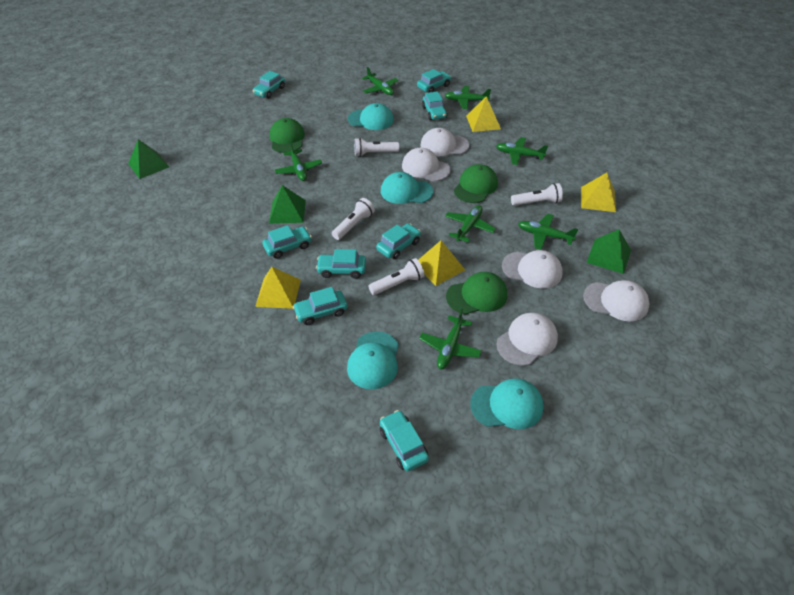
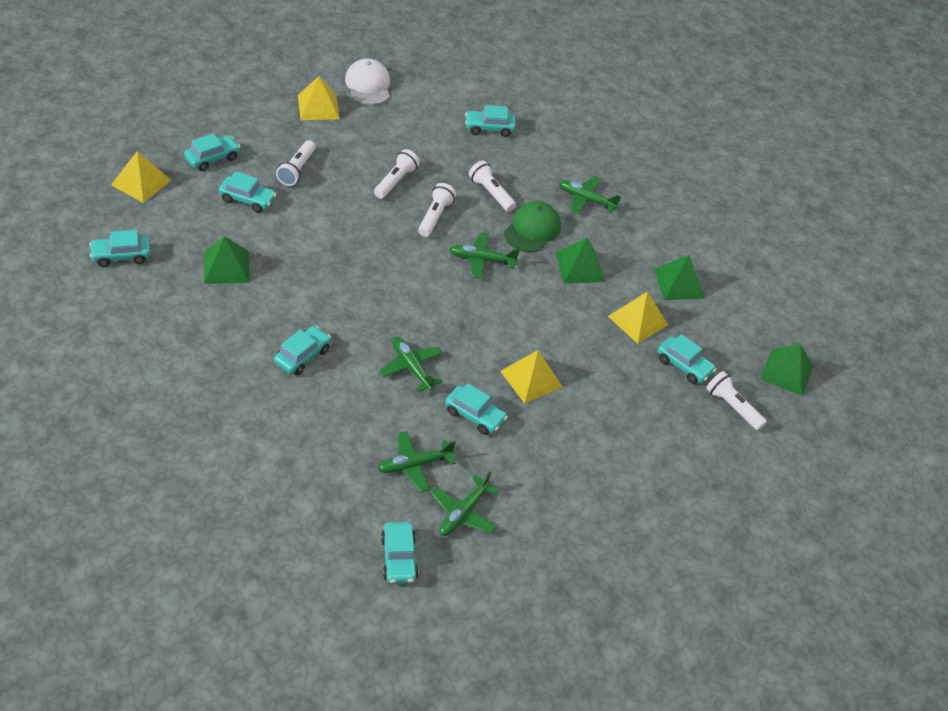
green cap: 3 -> 1
green plane: 7 -> 5
green pyramid: 3 -> 4
turquoise cap: 4 -> 0
white cap: 5 -> 1
white flashlight: 4 -> 5

